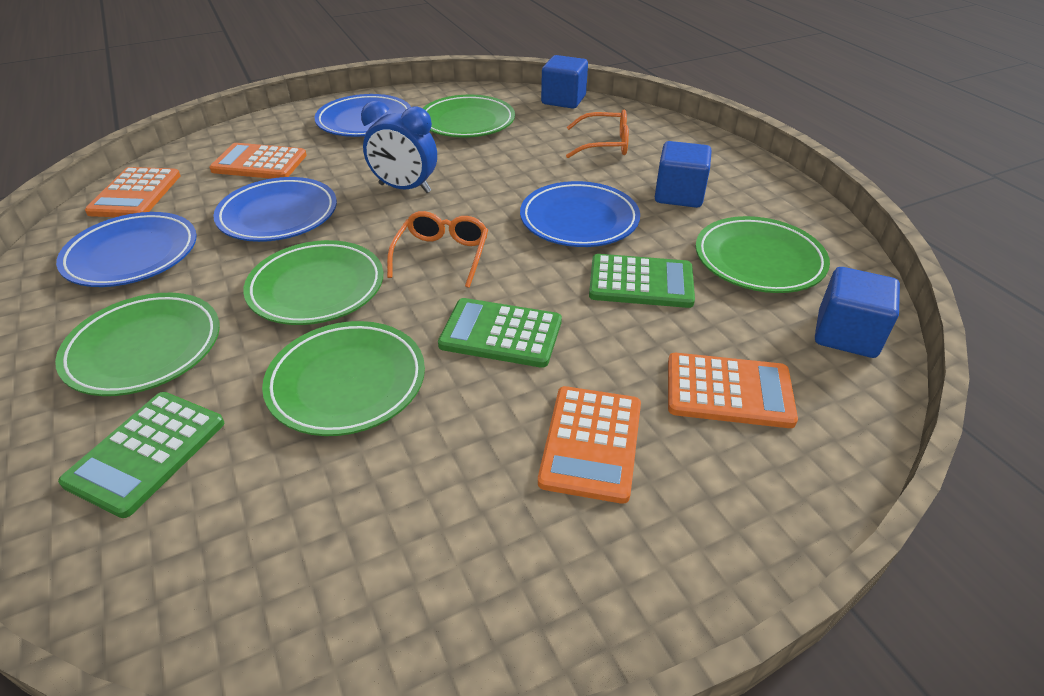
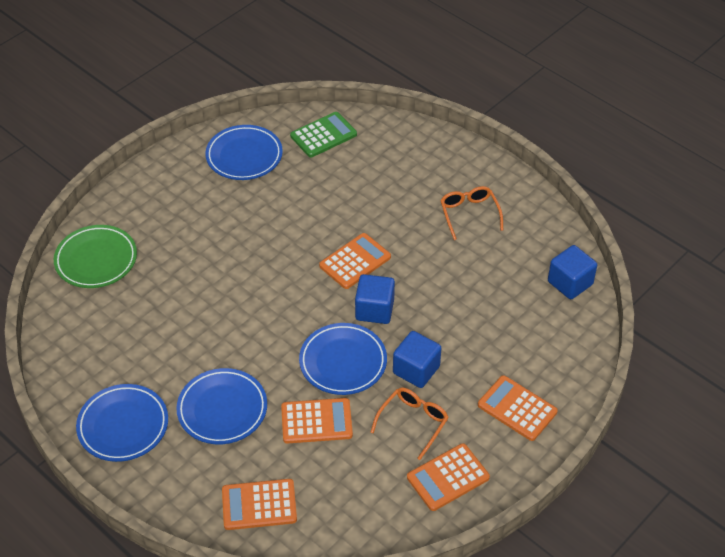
blue clock: 1 -> 0
green calculator: 3 -> 1
green plate: 5 -> 1
orange calculator: 4 -> 5

